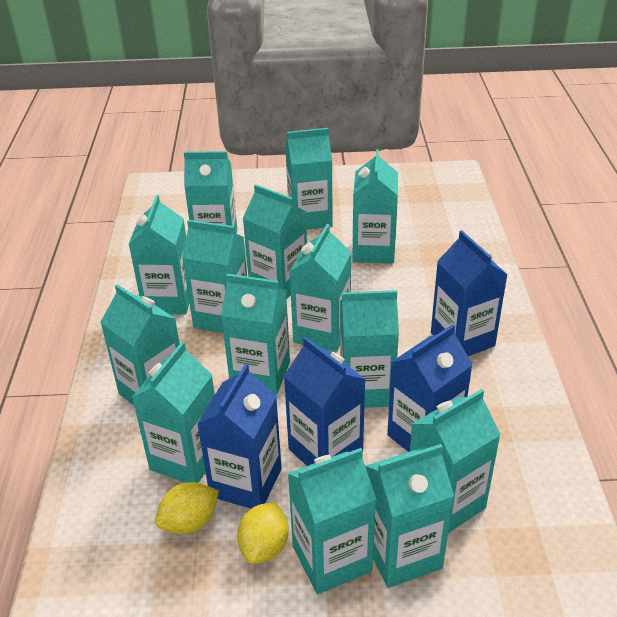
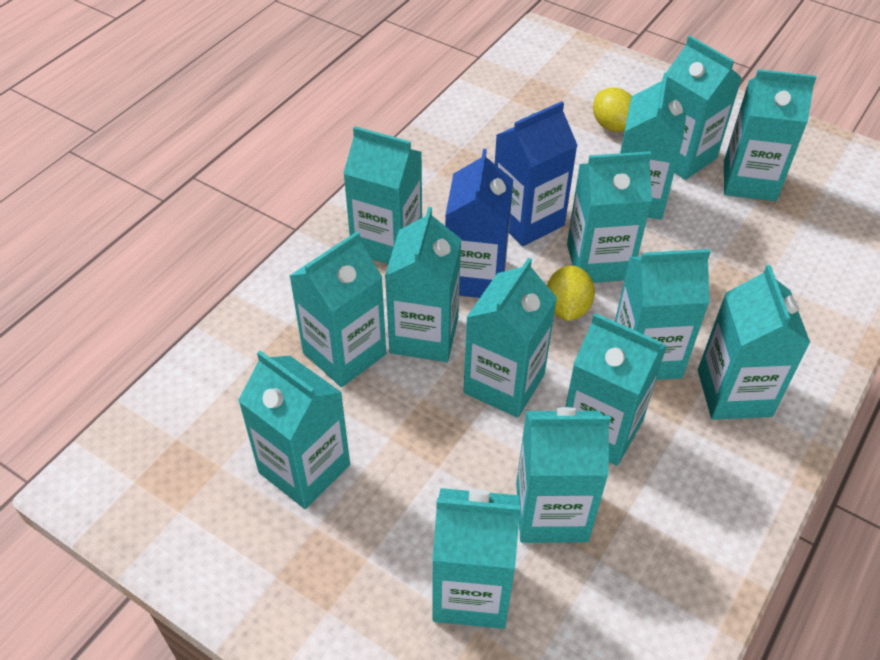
blue carton: 4 -> 2

